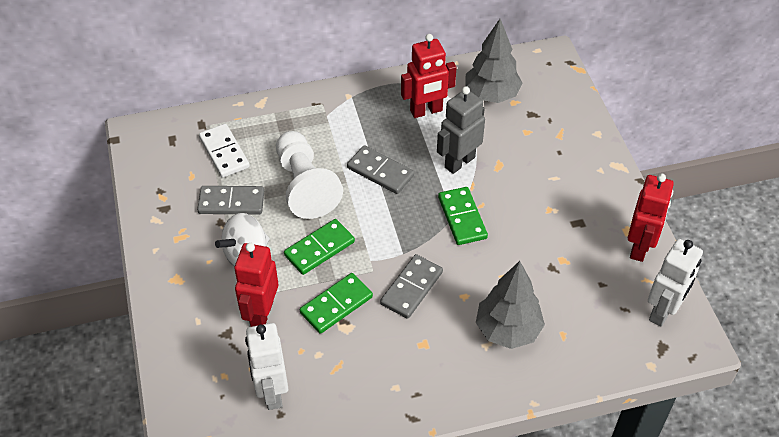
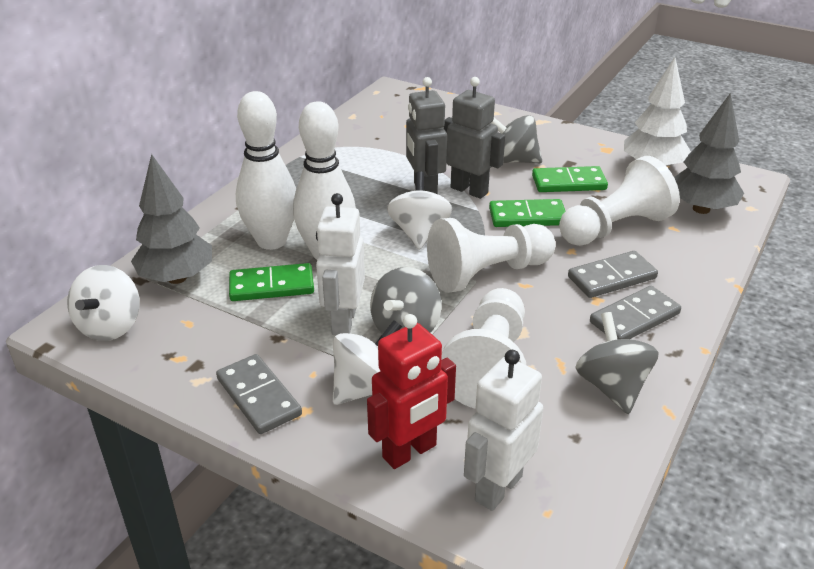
grey robot: 1 -> 2
grey spinning top: 0 -> 3
red robot: 3 -> 1
white bowling pin: 0 -> 2
white domino: 1 -> 0
white pawn: 1 -> 3
white spinning top: 1 -> 3
white tree: 0 -> 1

